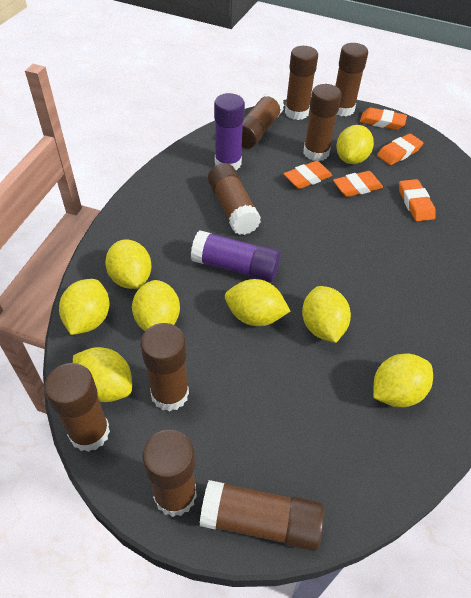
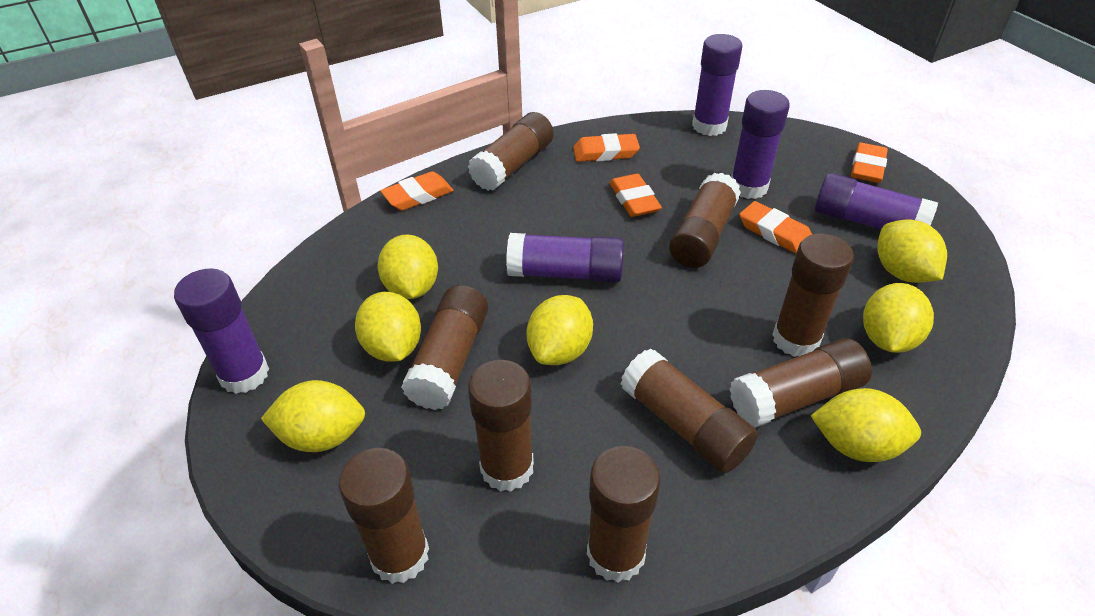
purple glue stick: 2 -> 5
yellow lemon: 8 -> 7

